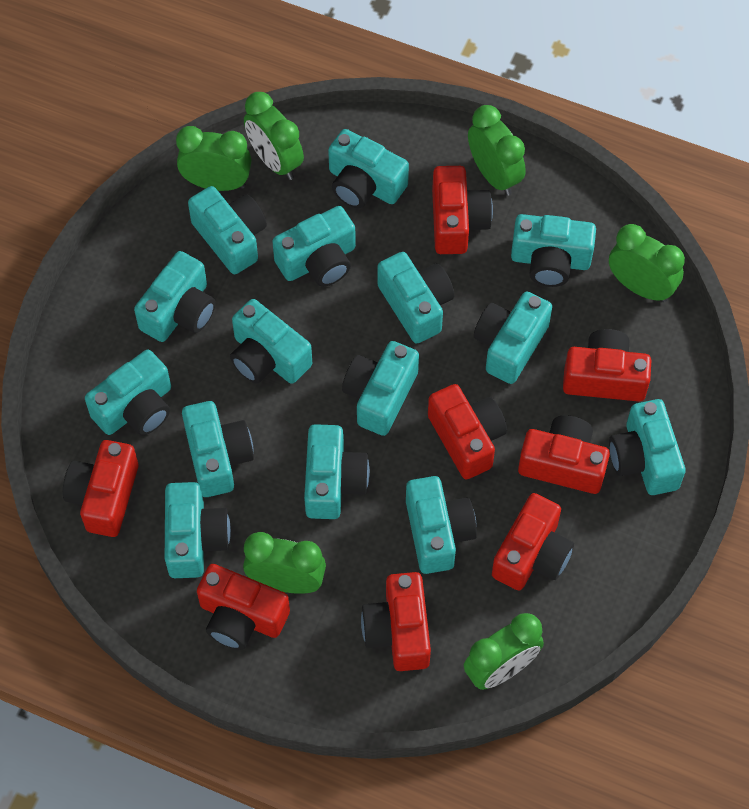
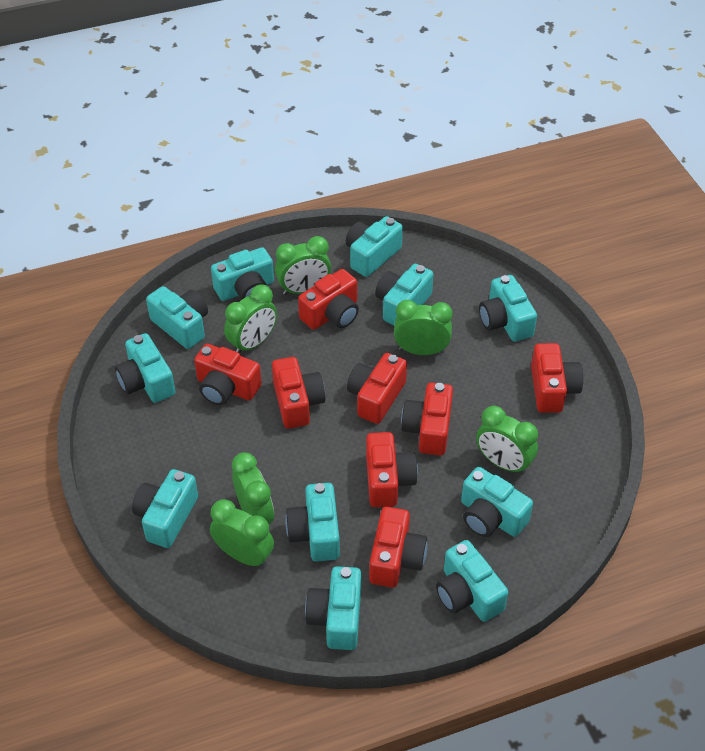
turquoise camera: 15 -> 11

